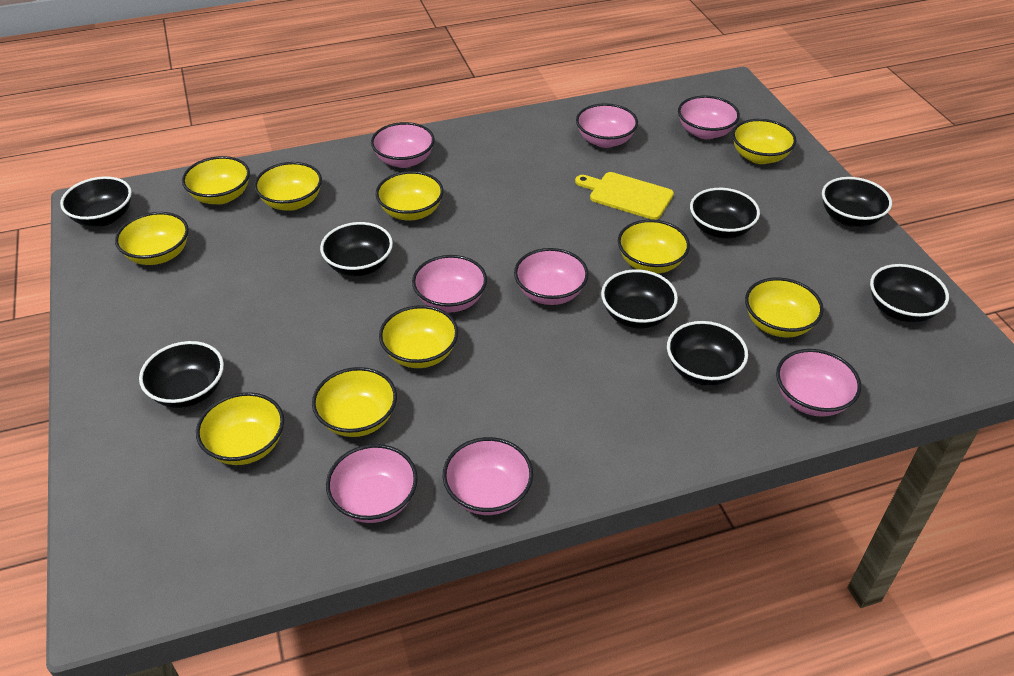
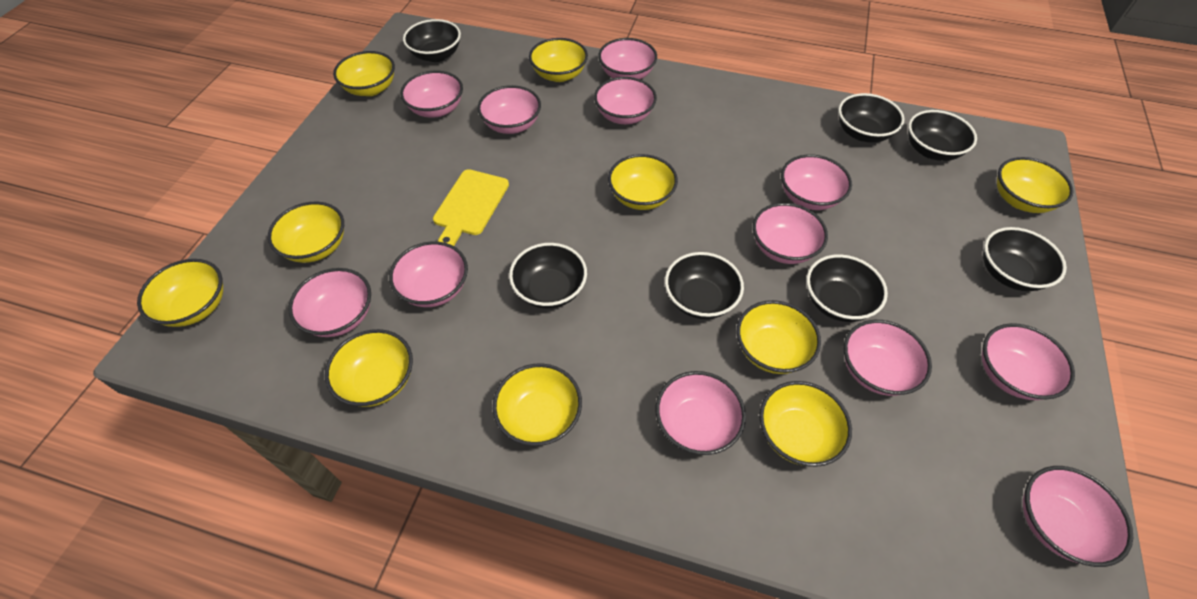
black bowl: 8 -> 7
pink bowl: 8 -> 12

